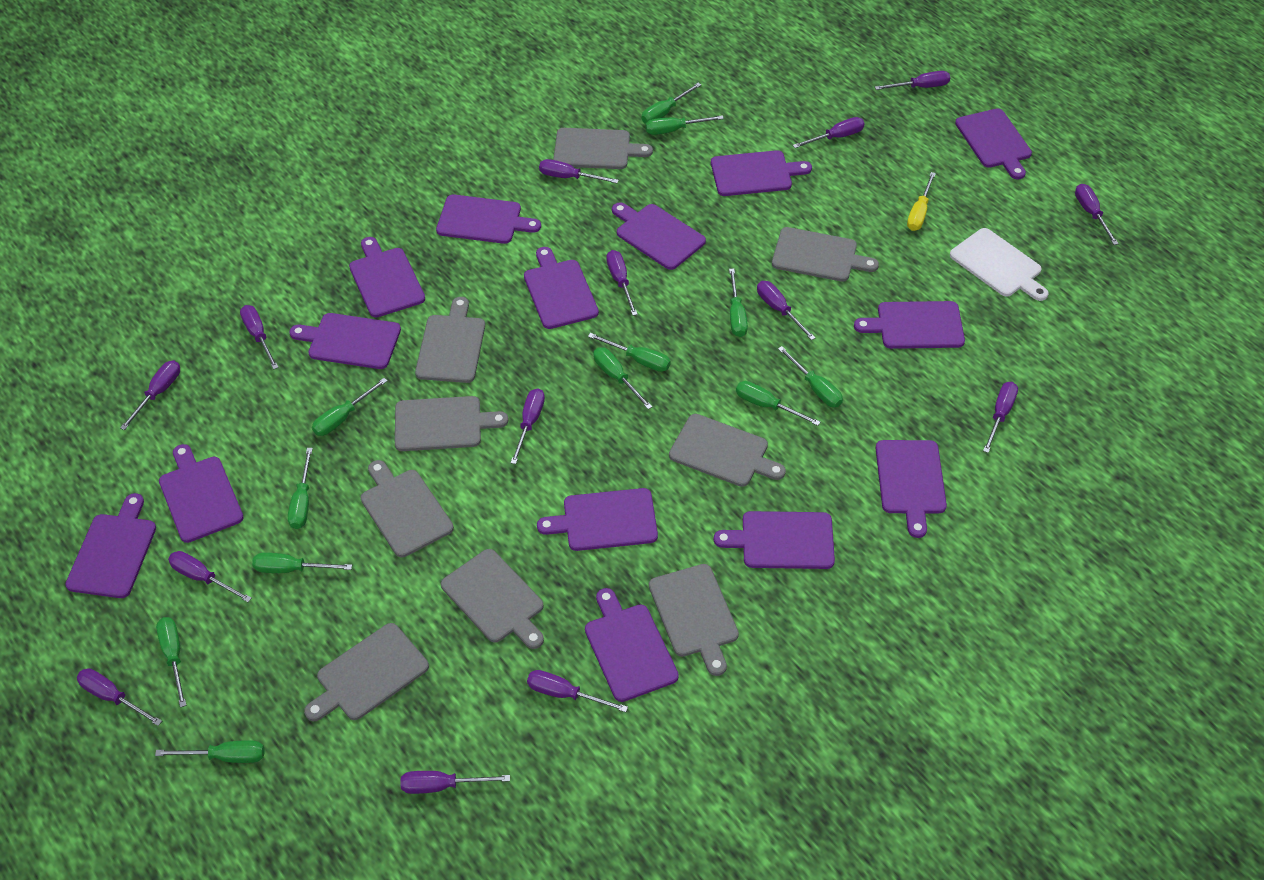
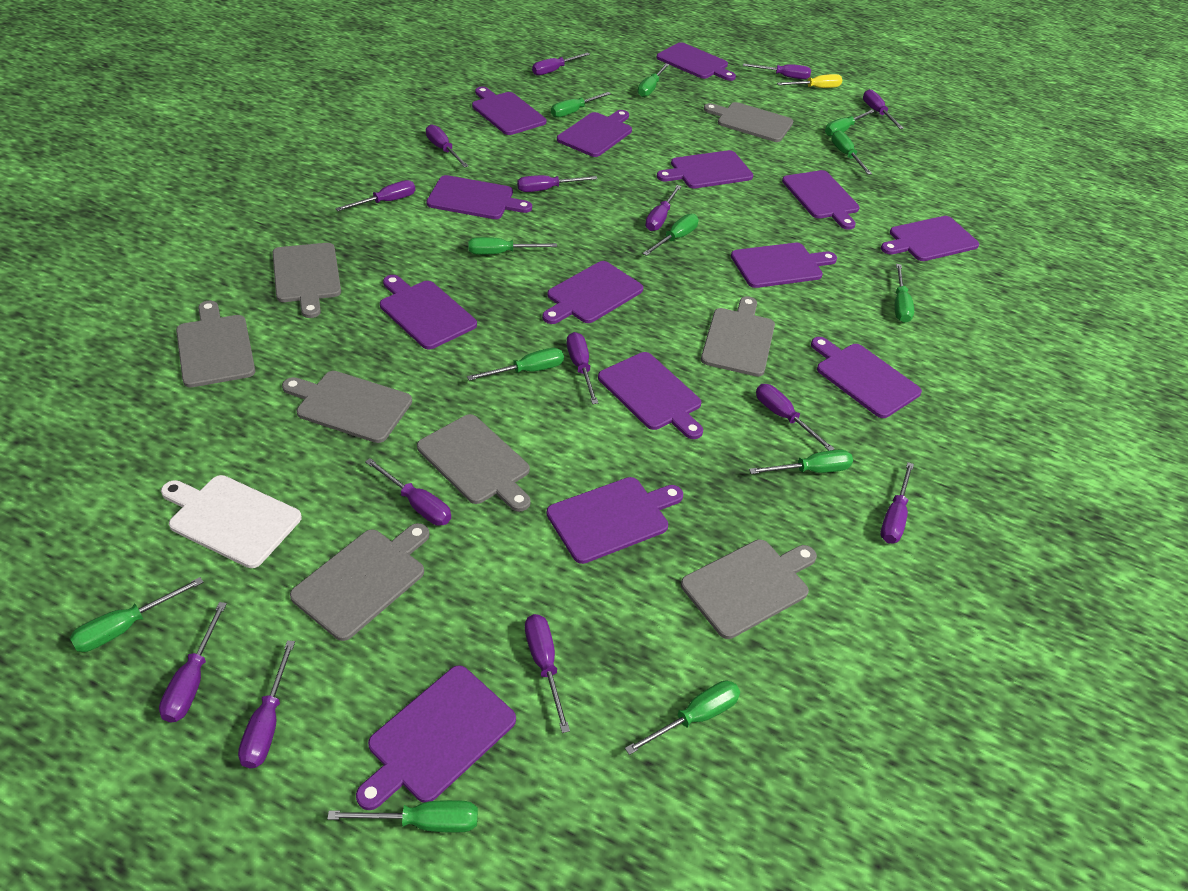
grey cutting board: 9 -> 8

